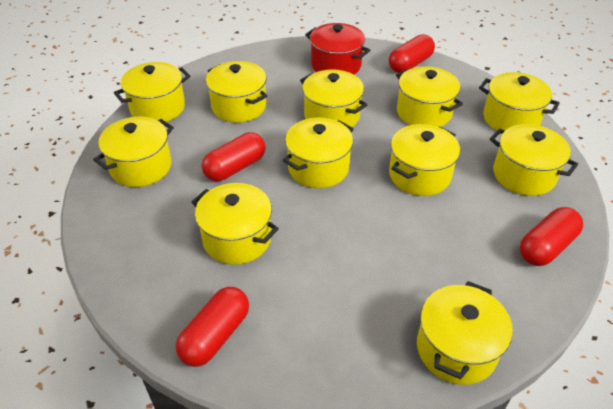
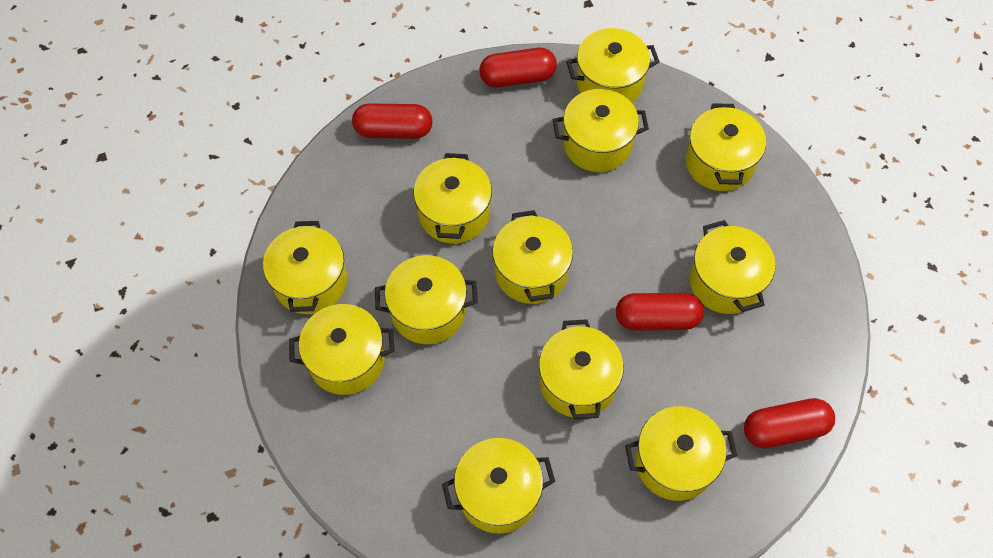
red pot: 1 -> 0
yellow pot: 11 -> 12

